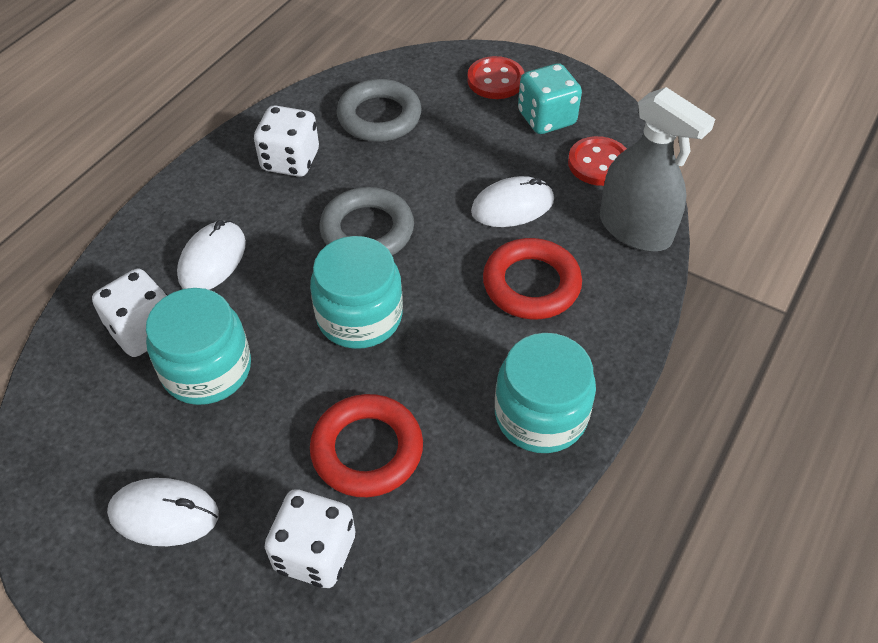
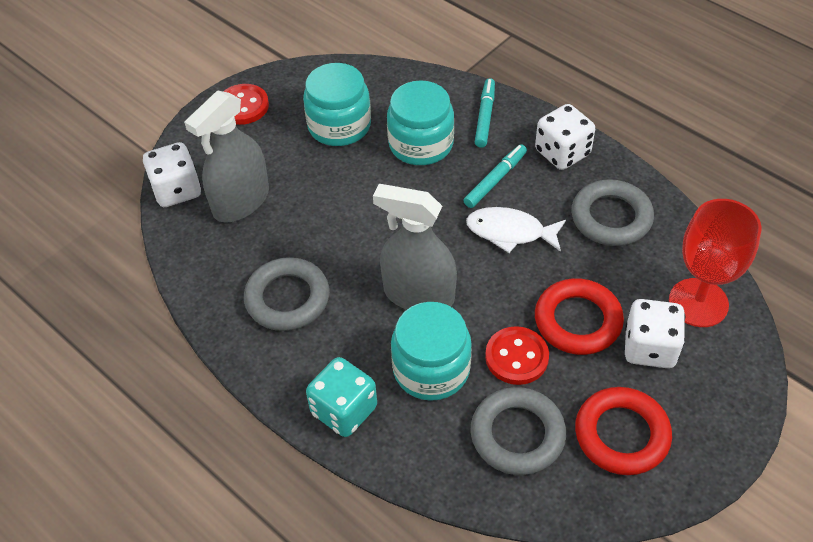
grey ring: 2 -> 3
grey spray bottle: 1 -> 2
red goblet: 0 -> 1
turquoise marker: 0 -> 2
white fish: 0 -> 1
white mouse: 3 -> 0

